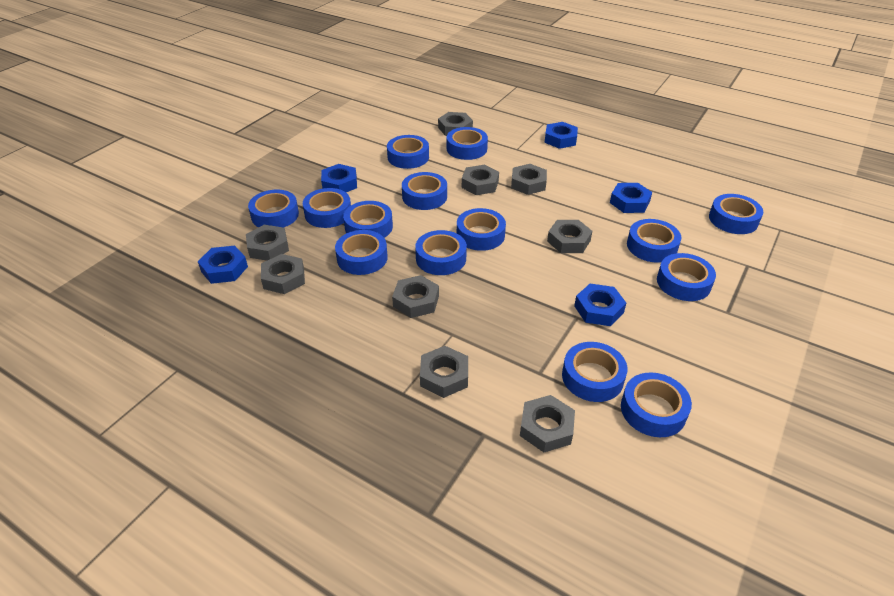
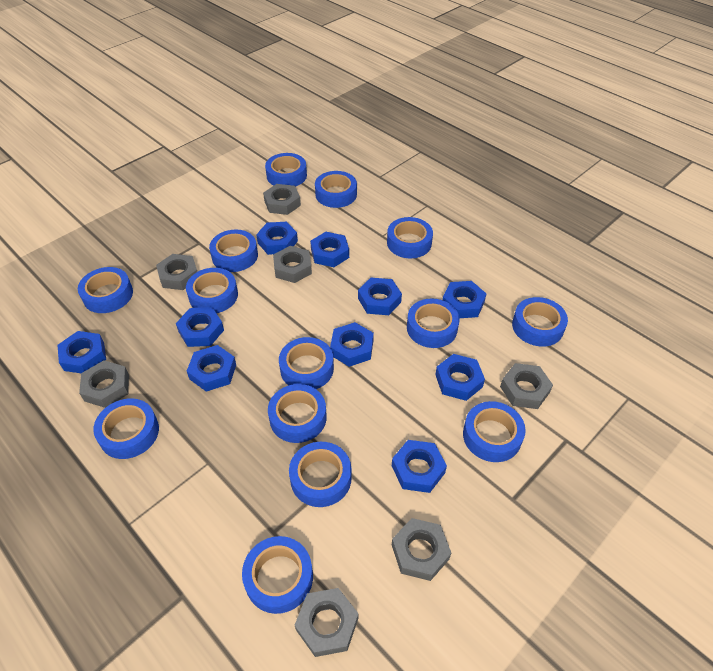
blue nut: 5 -> 10
grey nut: 9 -> 7

